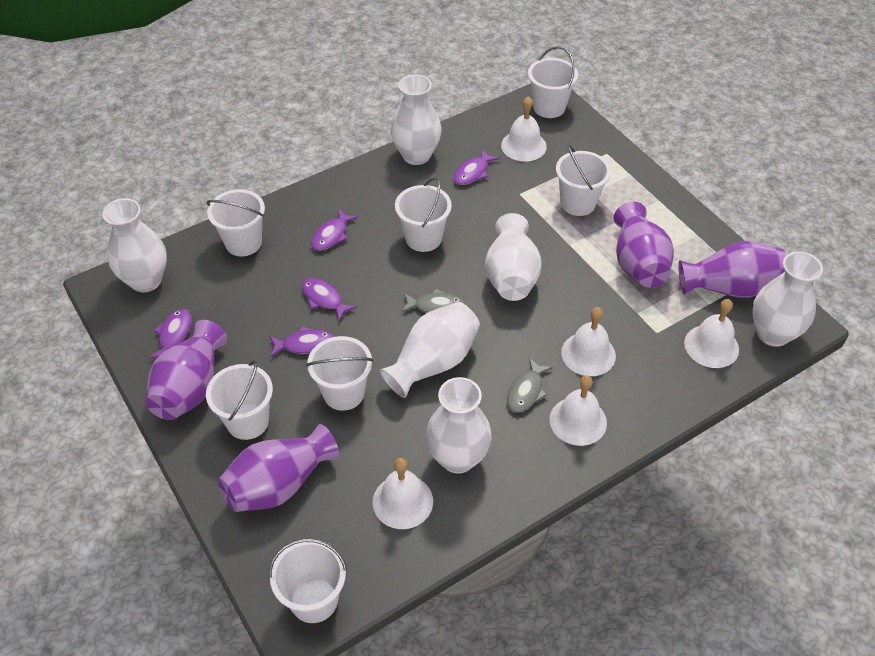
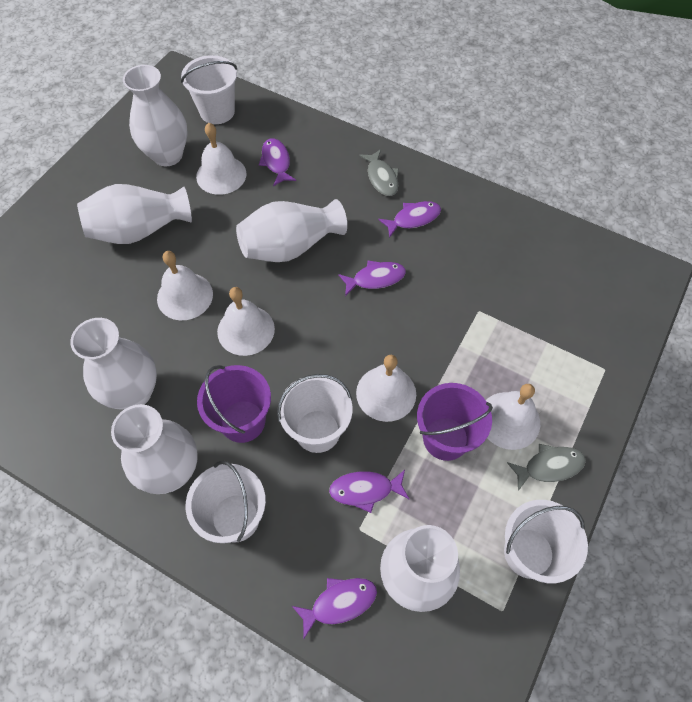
purple bucket: 0 -> 2
purple vase: 4 -> 0
white bucket: 7 -> 4

